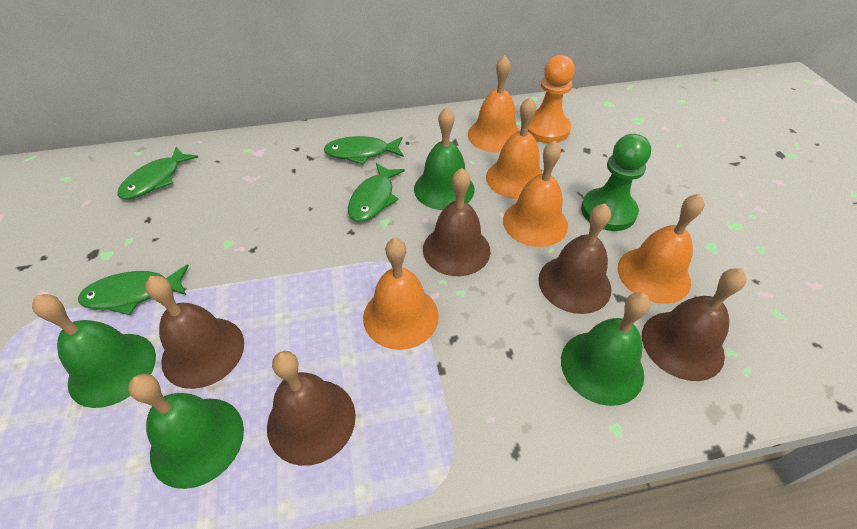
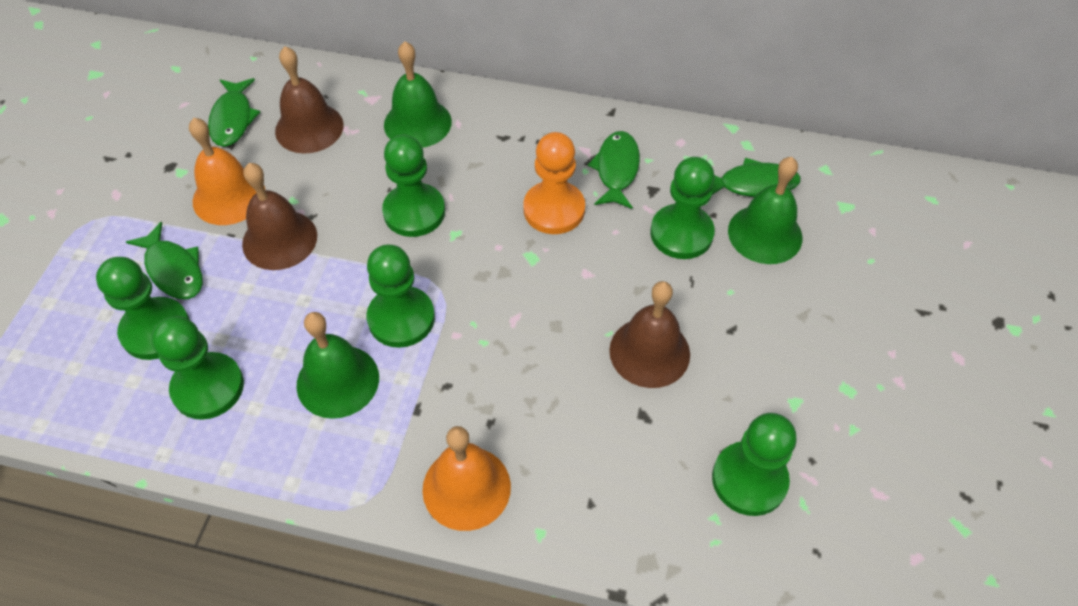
brown bell: 5 -> 3
green bell: 4 -> 3
green pawn: 1 -> 6
orange bell: 5 -> 2

